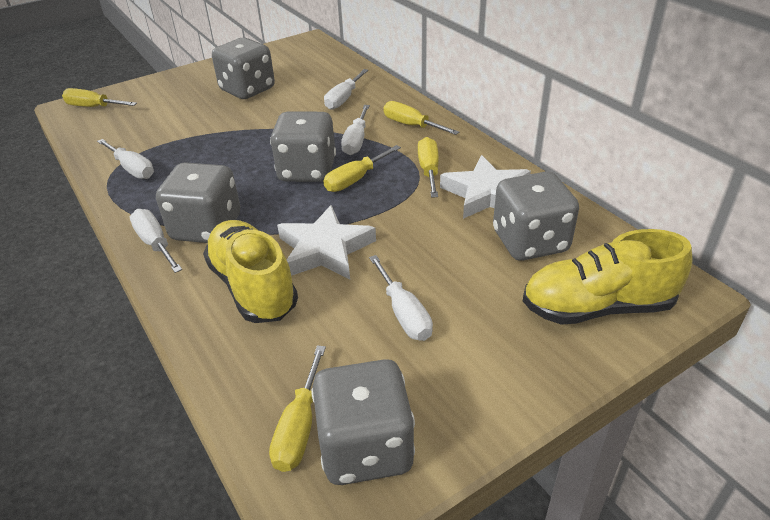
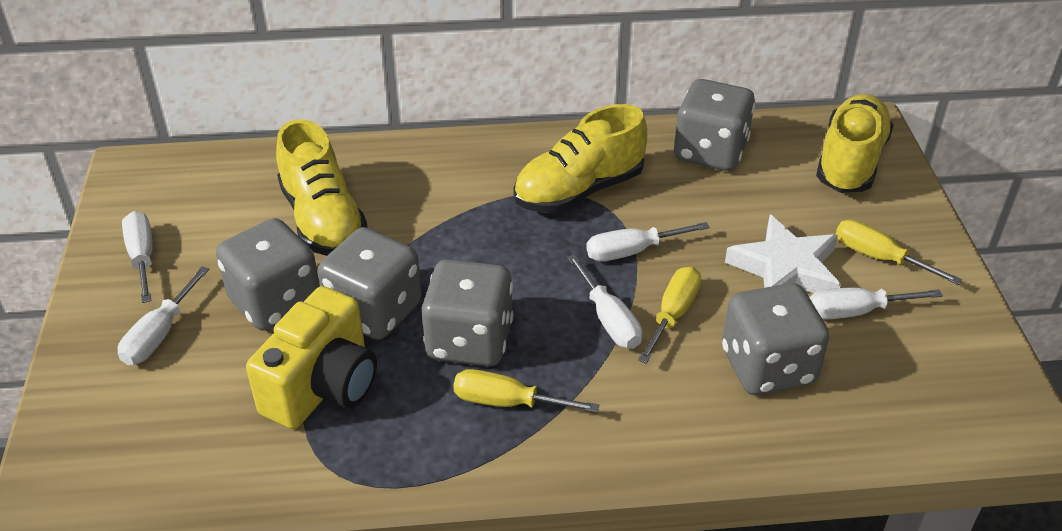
white star: 2 -> 1
yellow camera: 0 -> 1
yellow screwdriver: 5 -> 3
yellow shoe: 2 -> 3

